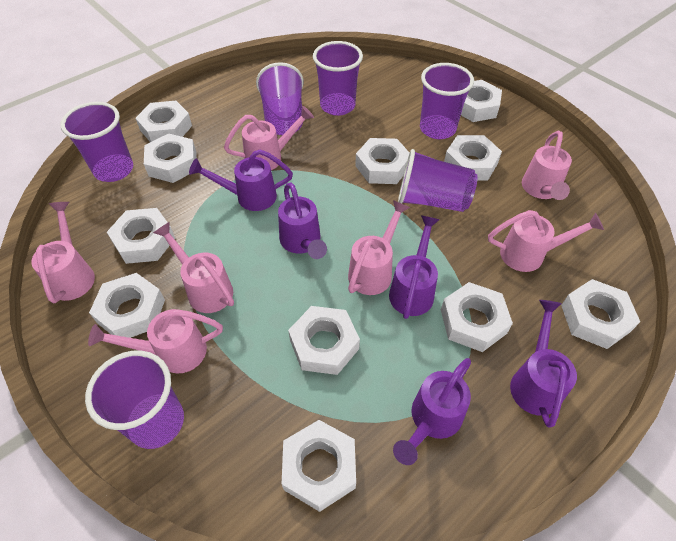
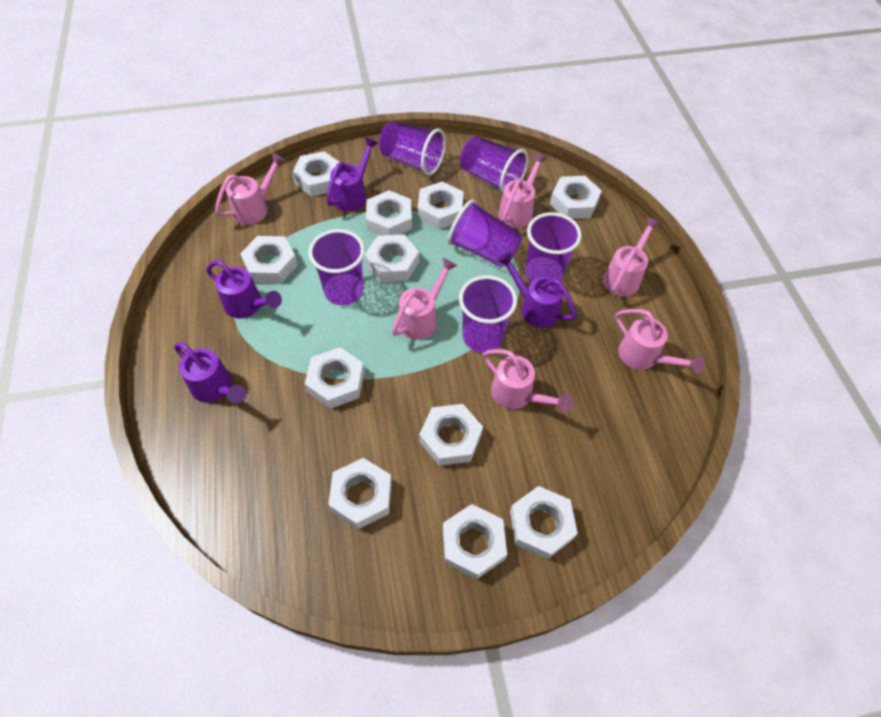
pink watering can: 7 -> 6
purple watering can: 5 -> 4

